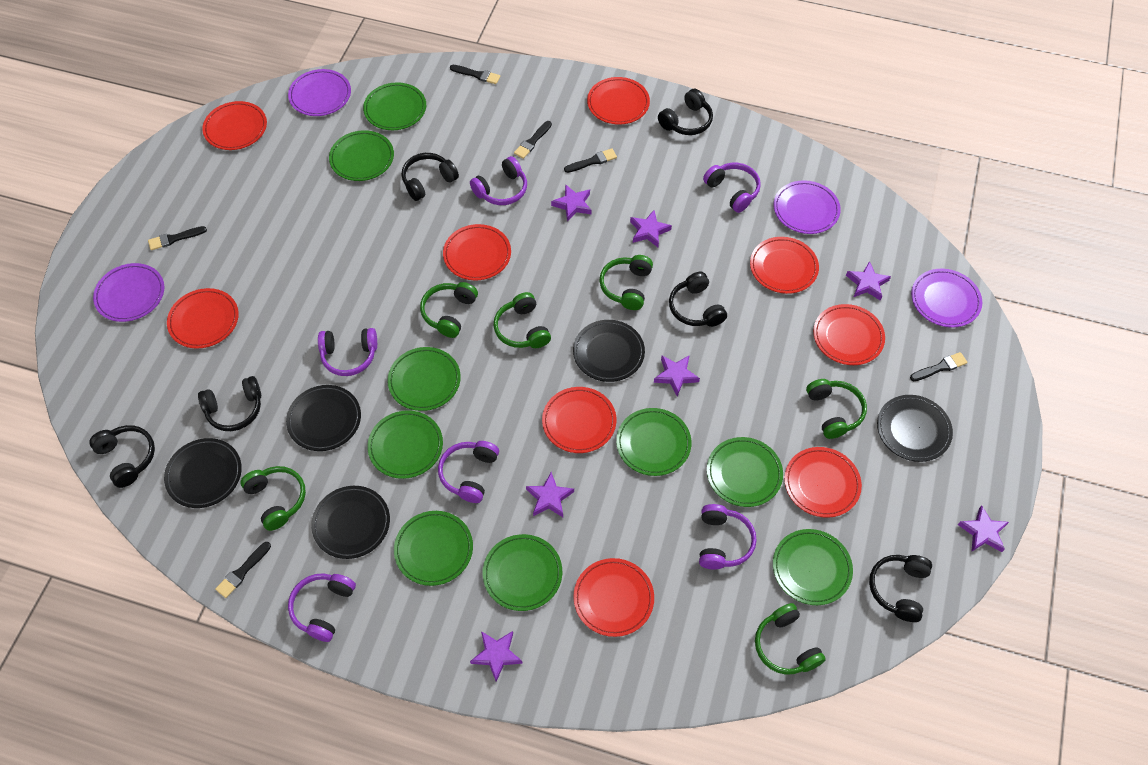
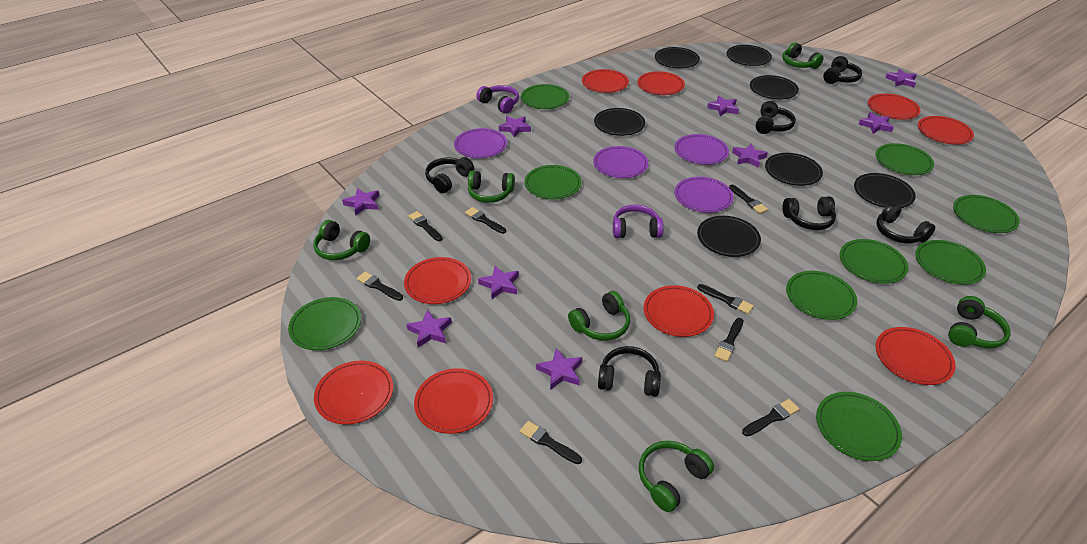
black brush: 6 -> 8
black plate: 5 -> 7
purple headphones: 6 -> 2
purple star: 7 -> 9

